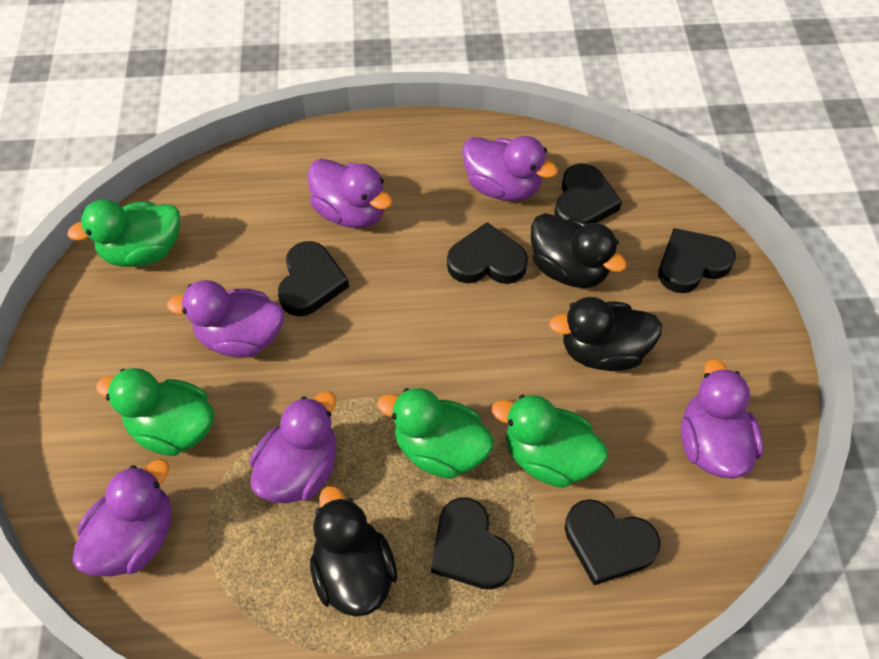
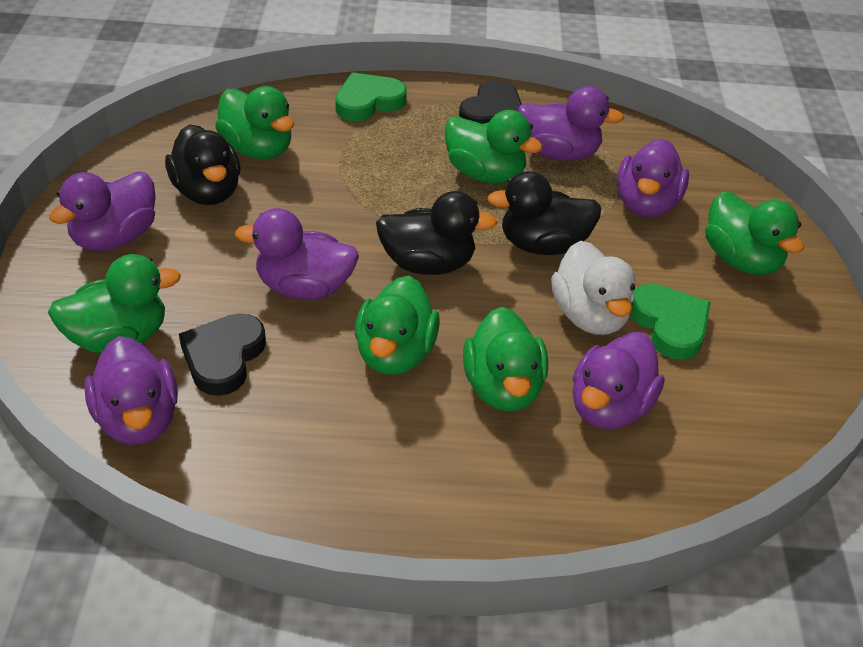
black heart: 6 -> 2
green duck: 4 -> 6
green heart: 0 -> 2
white duck: 0 -> 1

